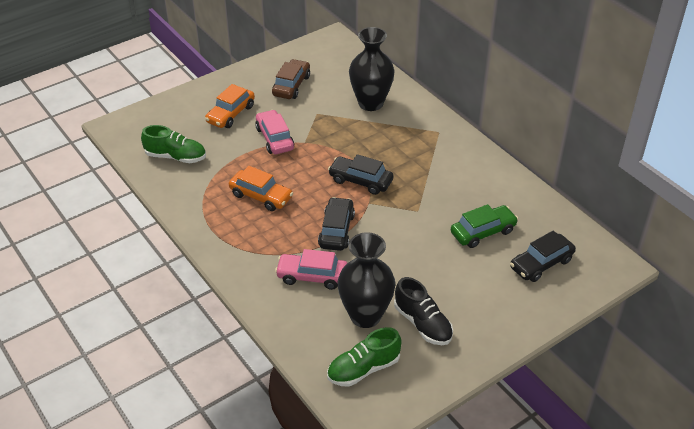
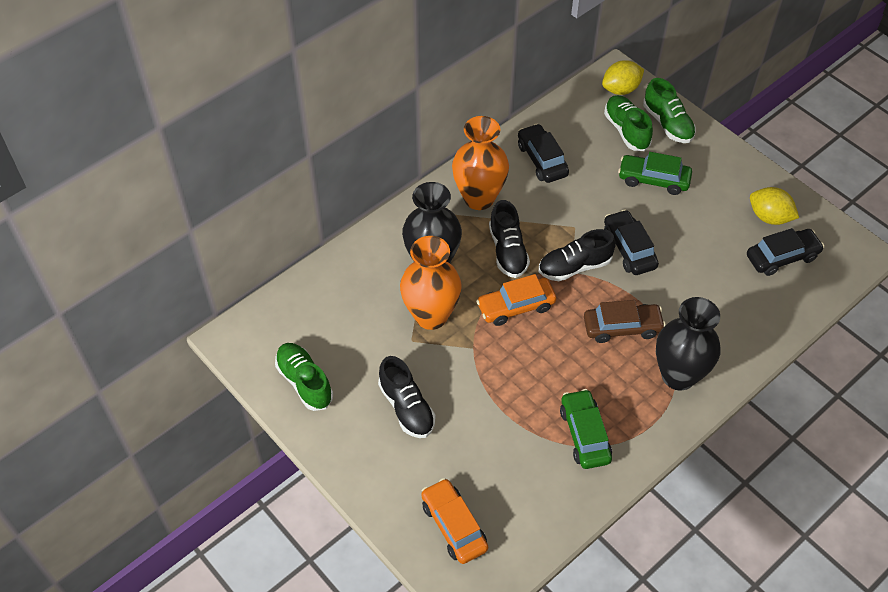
black shoe: 1 -> 3
green car: 1 -> 2
green shoe: 2 -> 3
orange vase: 0 -> 2
pink car: 2 -> 0
yellow lemon: 0 -> 2

